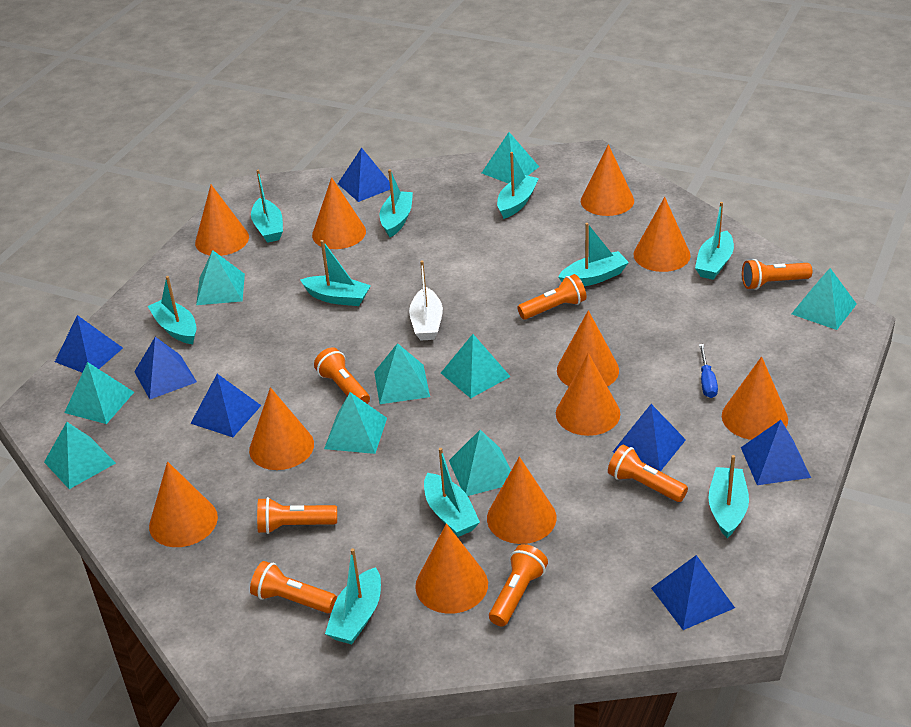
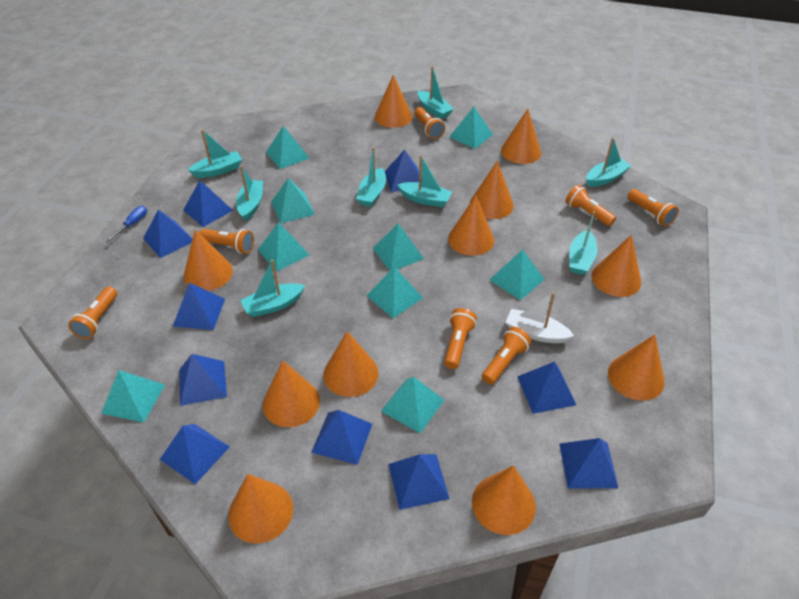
blue pyramid: 7 -> 10
turquoise boat: 10 -> 8

